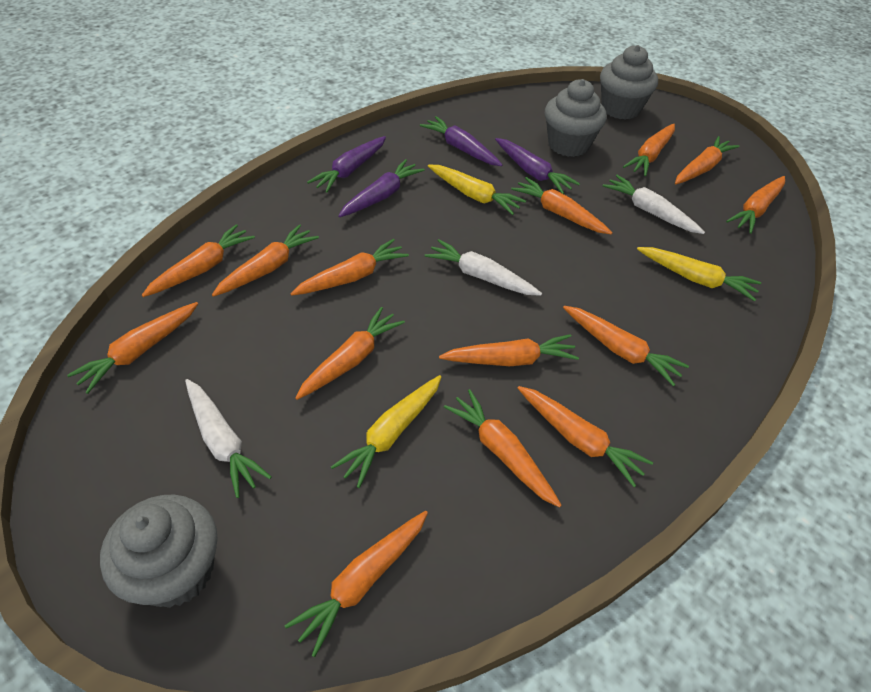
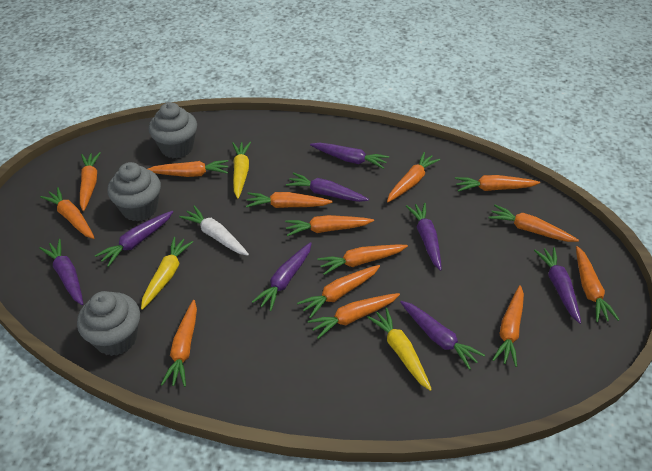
purple carrot: 4 -> 8
white carrot: 3 -> 1

